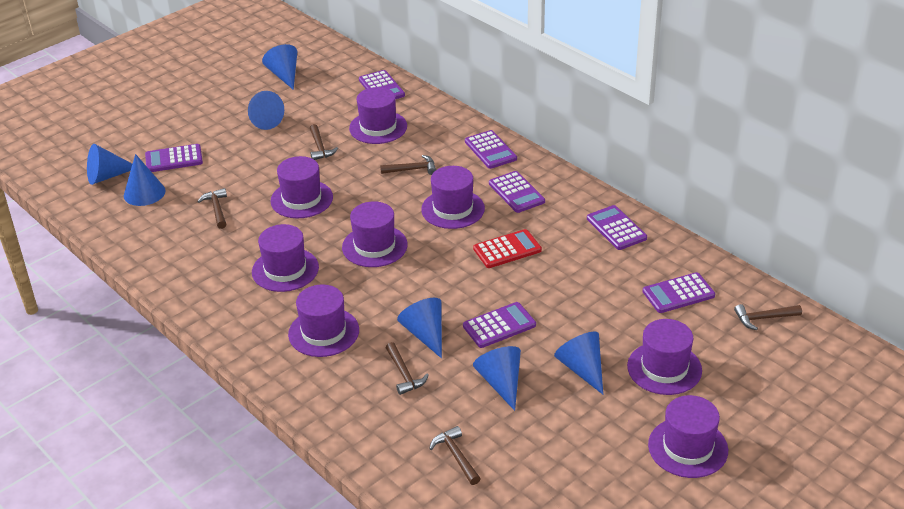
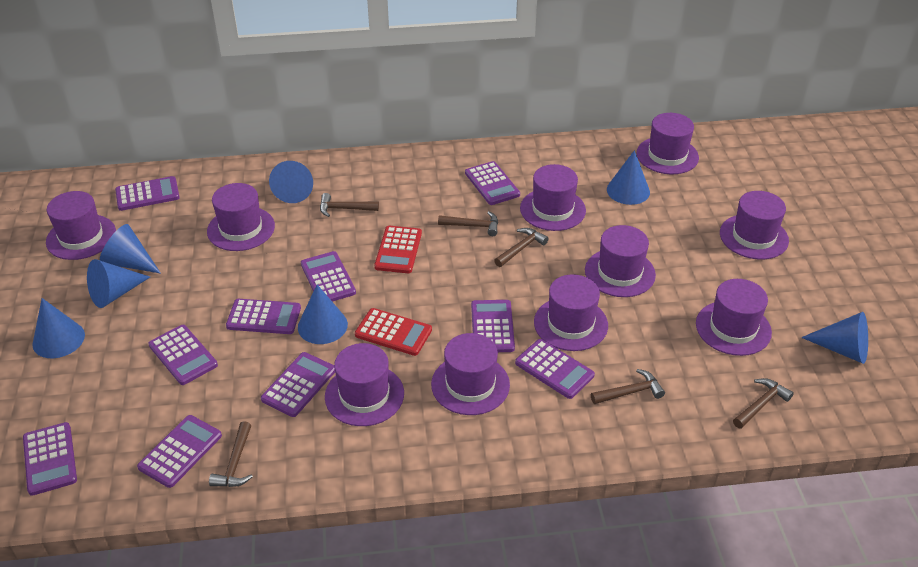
purple calculator: 7 -> 10
purple hat: 8 -> 10
red calculator: 1 -> 2

